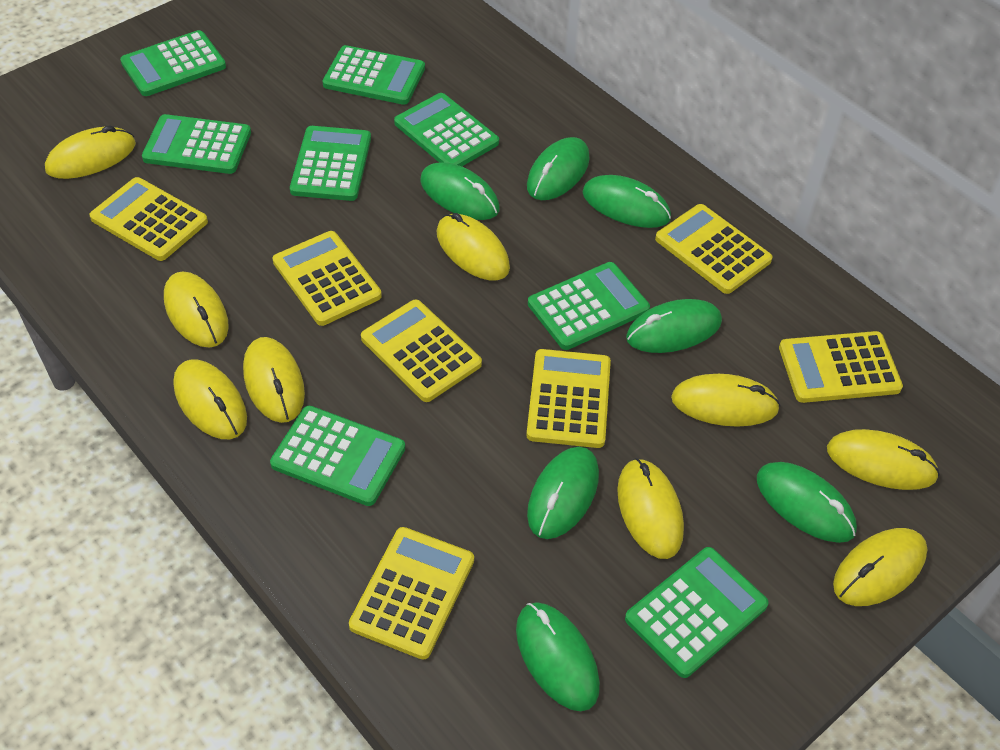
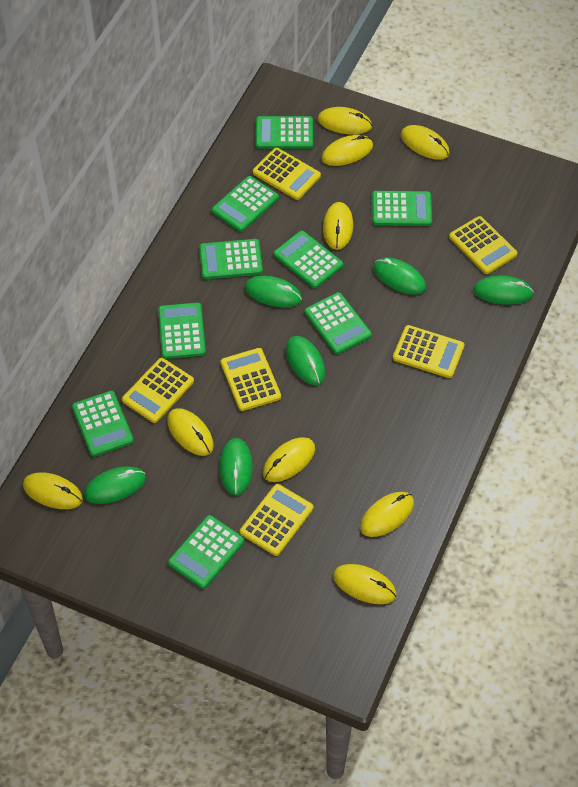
green calculator: 8 -> 9
green mouse: 7 -> 6
yellow calculator: 7 -> 6

